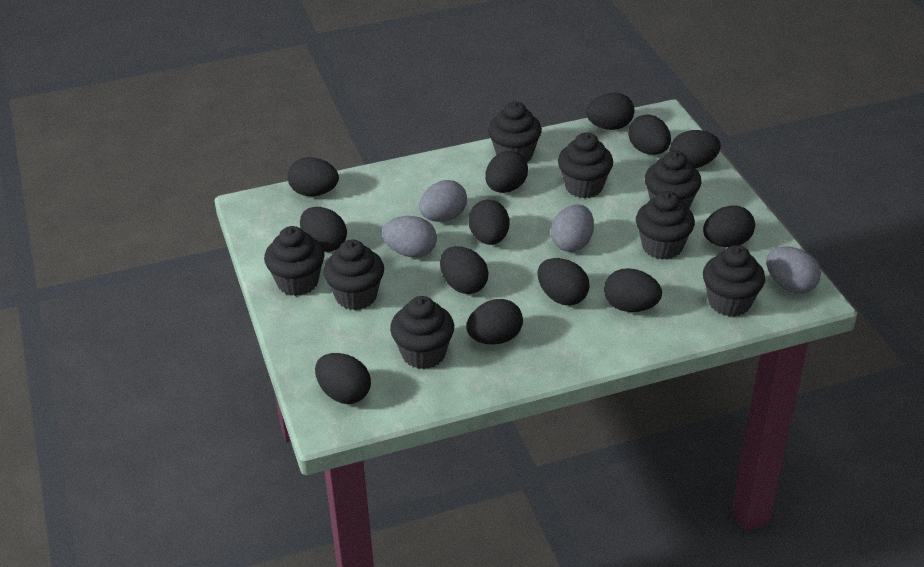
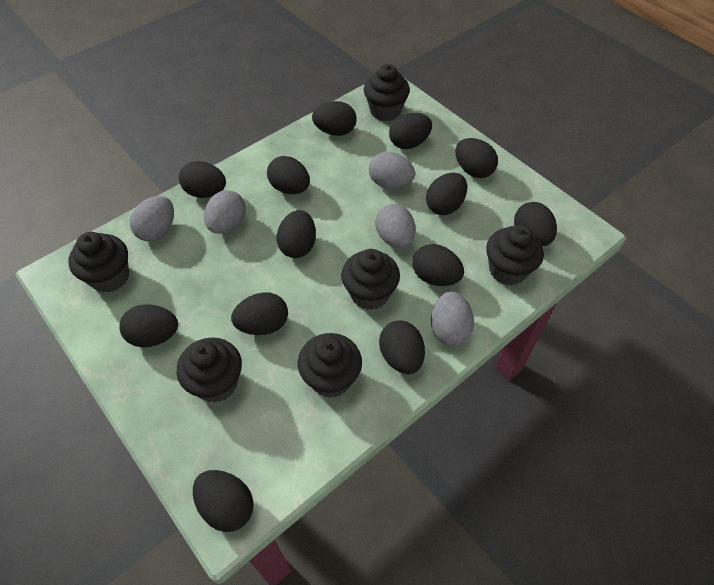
black cupcake: 8 -> 6
grey egg: 4 -> 5

